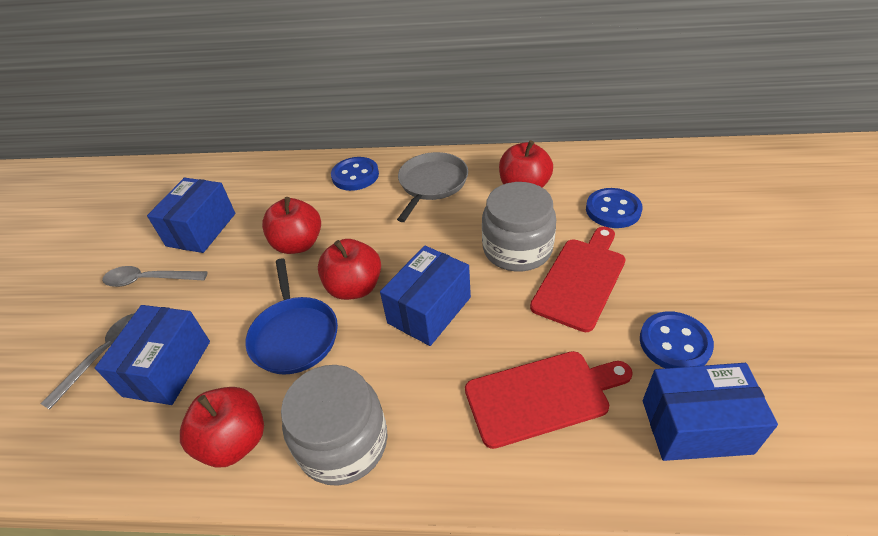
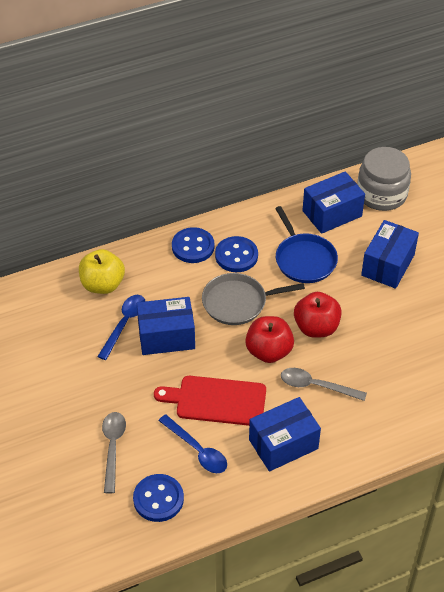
blue spoon: 0 -> 2
grey jar: 2 -> 1
red apple: 4 -> 2
red cutting board: 2 -> 1
yellow apple: 0 -> 1

